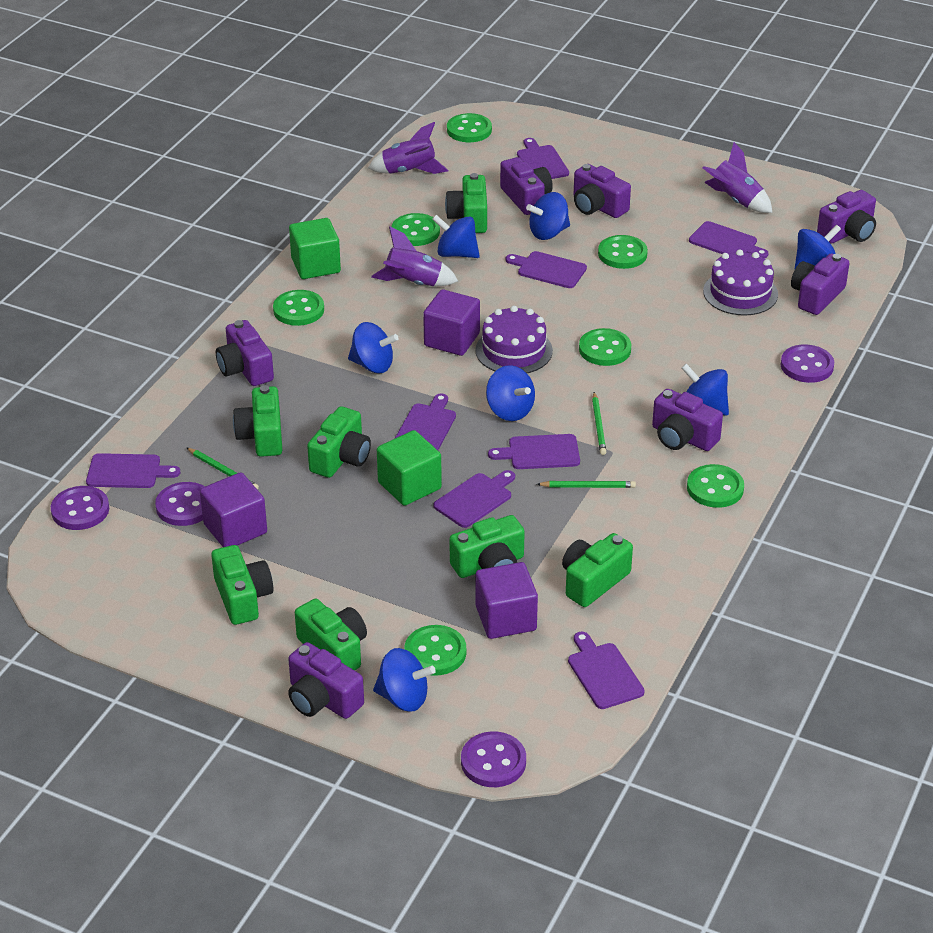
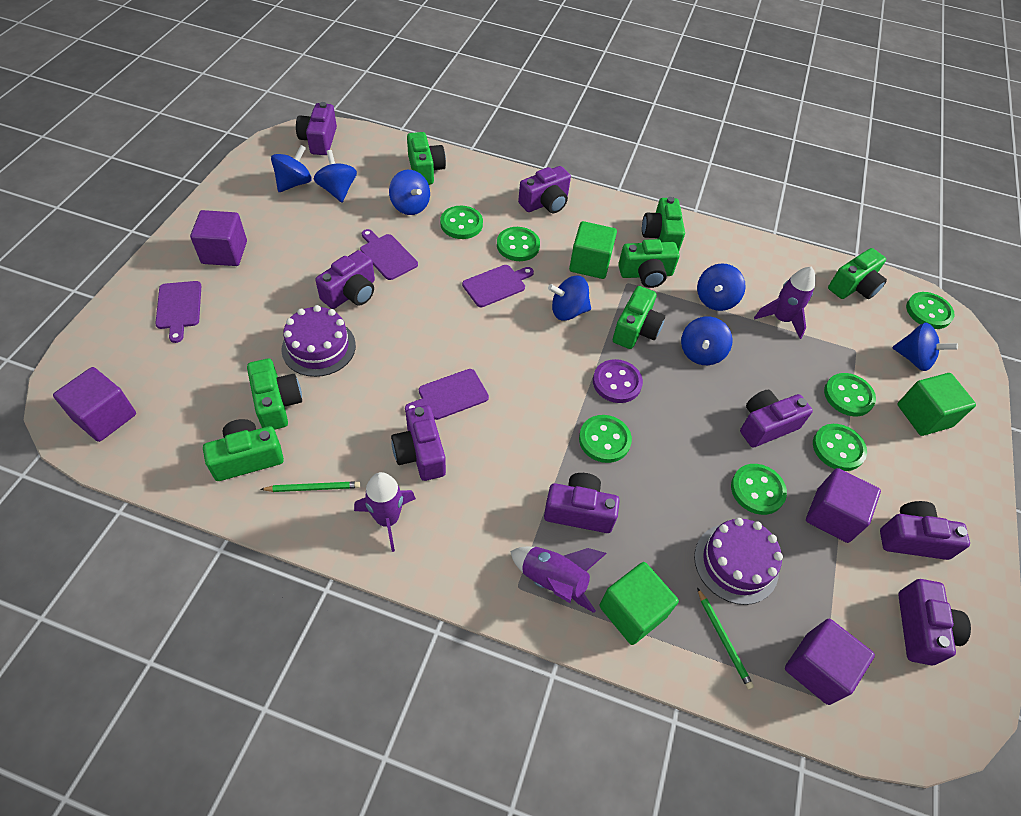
green cube: 2 -> 3
green pencil: 3 -> 2
purple button: 4 -> 1
purple camera: 7 -> 8
purple cube: 3 -> 4
purple cutting board: 8 -> 4

